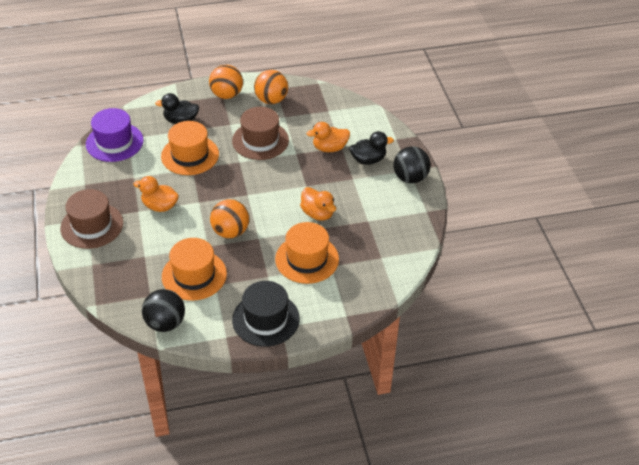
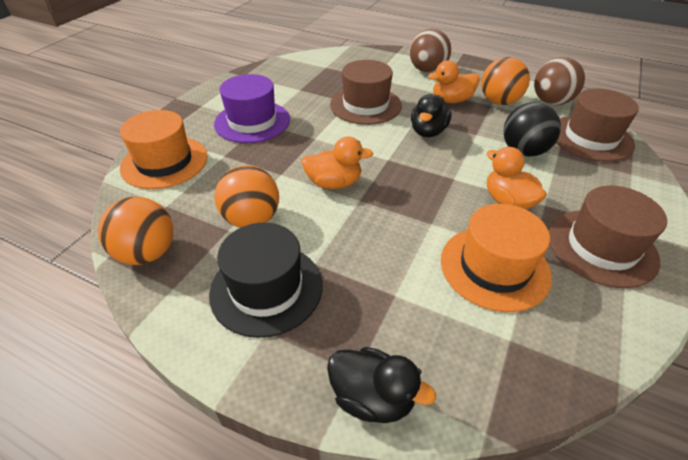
black ball: 2 -> 1
brown ball: 0 -> 2
brown hat: 2 -> 3
orange hat: 3 -> 2

